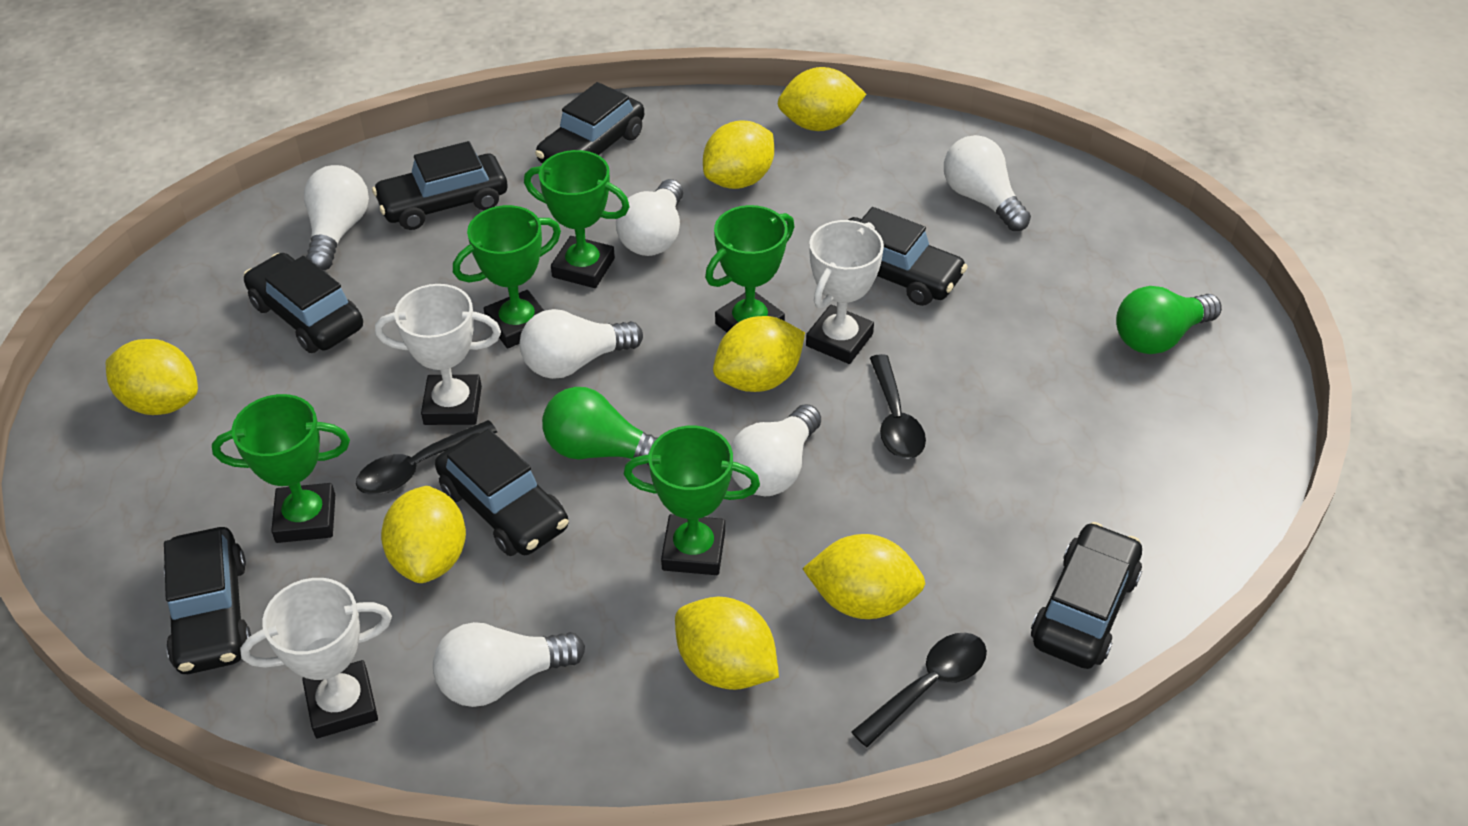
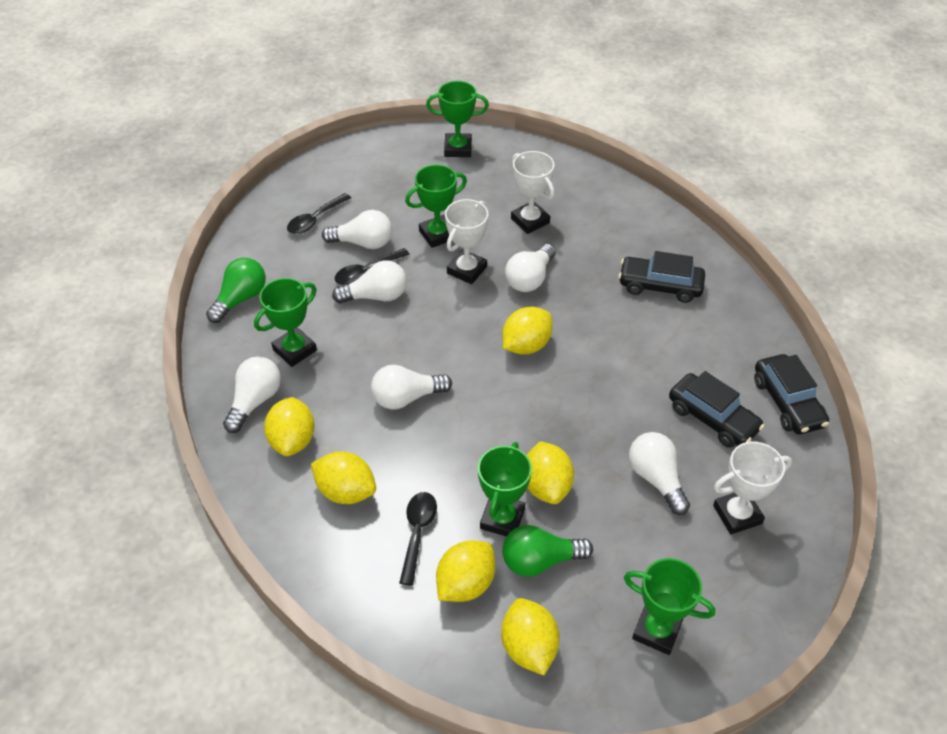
black car: 7 -> 3
yellow lemon: 7 -> 6

